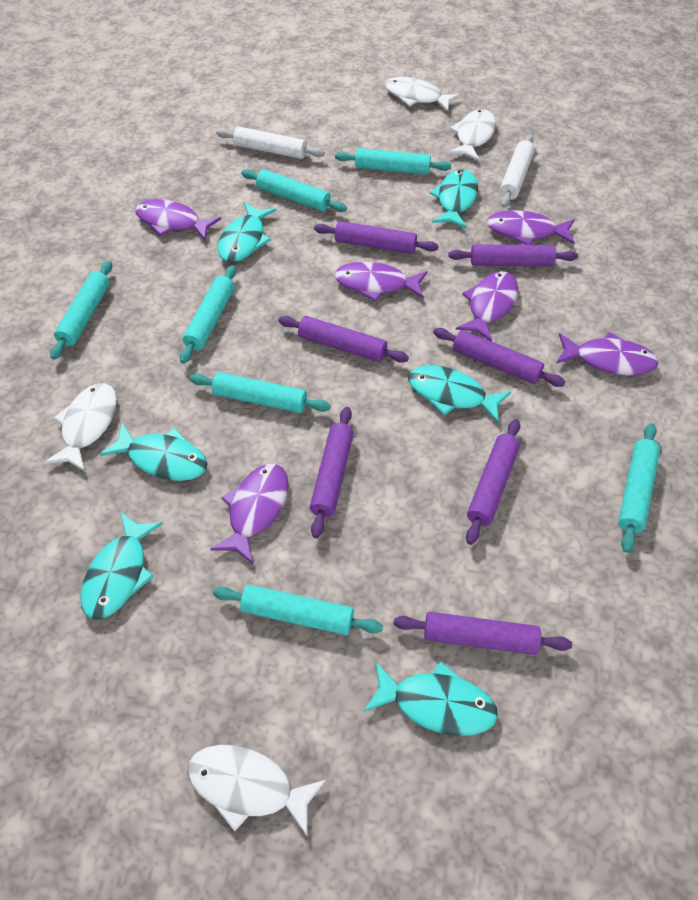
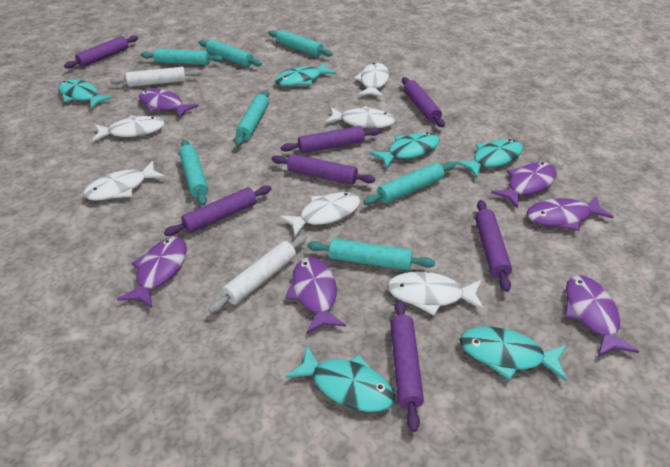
white fish: 4 -> 6

